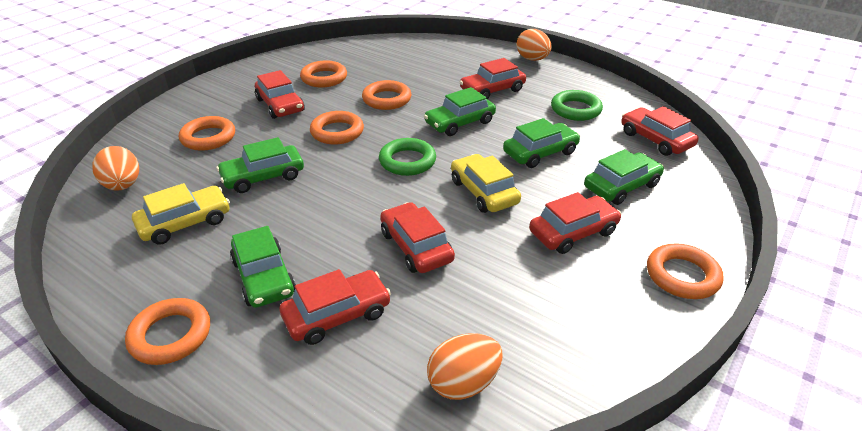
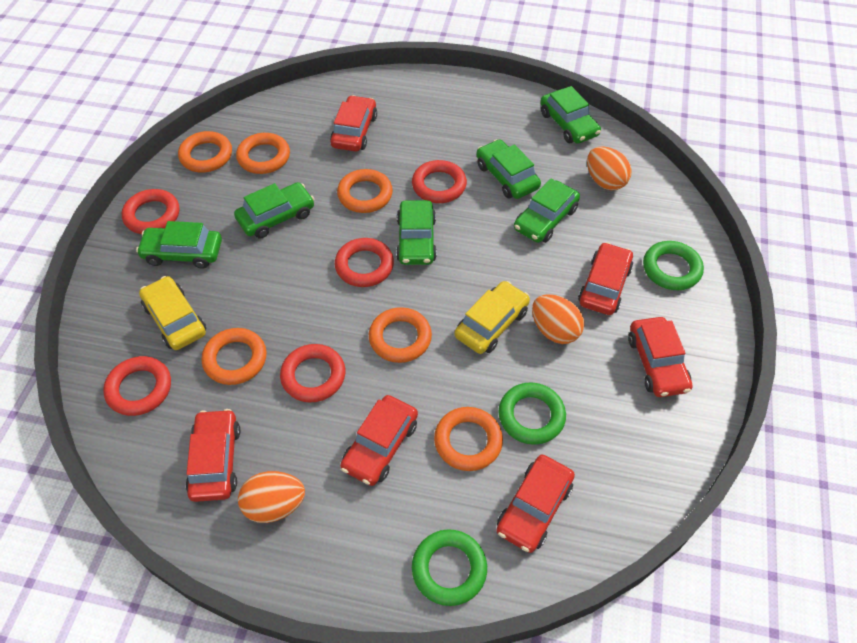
green car: 5 -> 6
green ring: 2 -> 3
red ring: 0 -> 5

